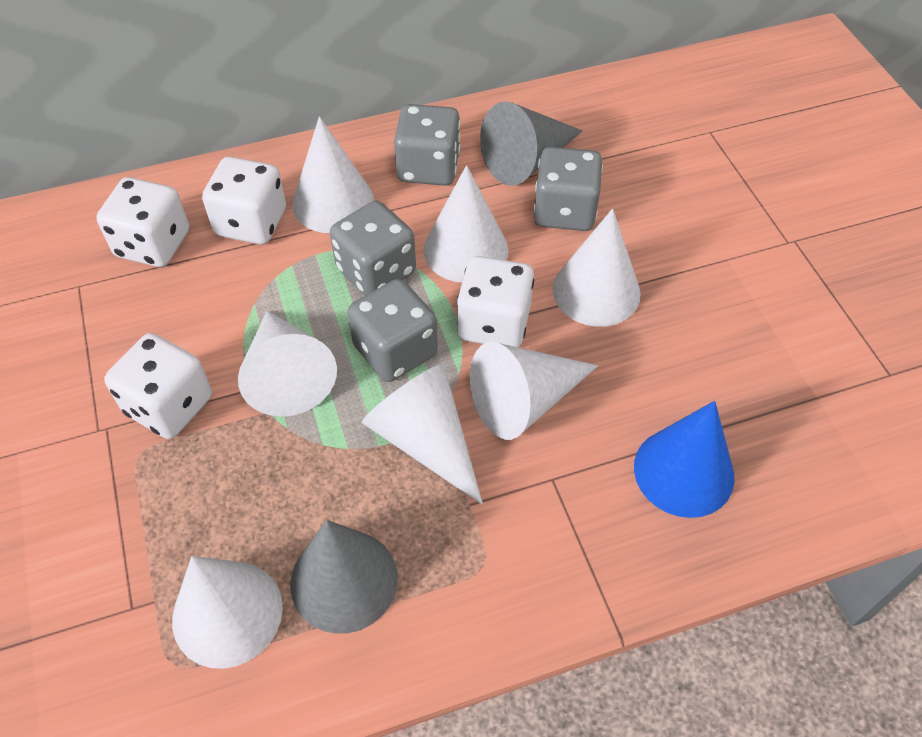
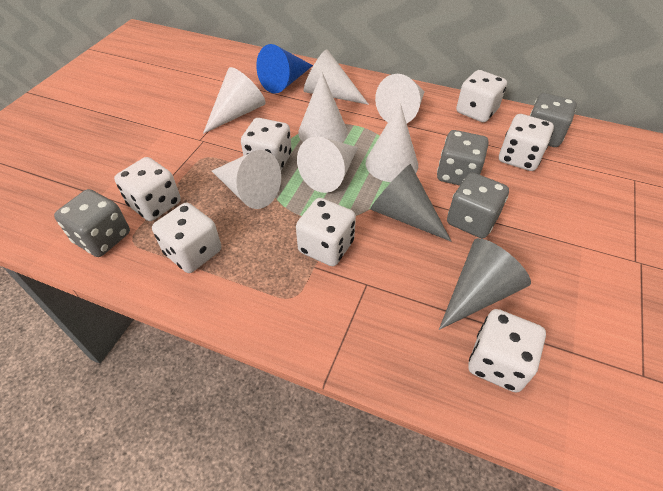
white dice: 4 -> 7

